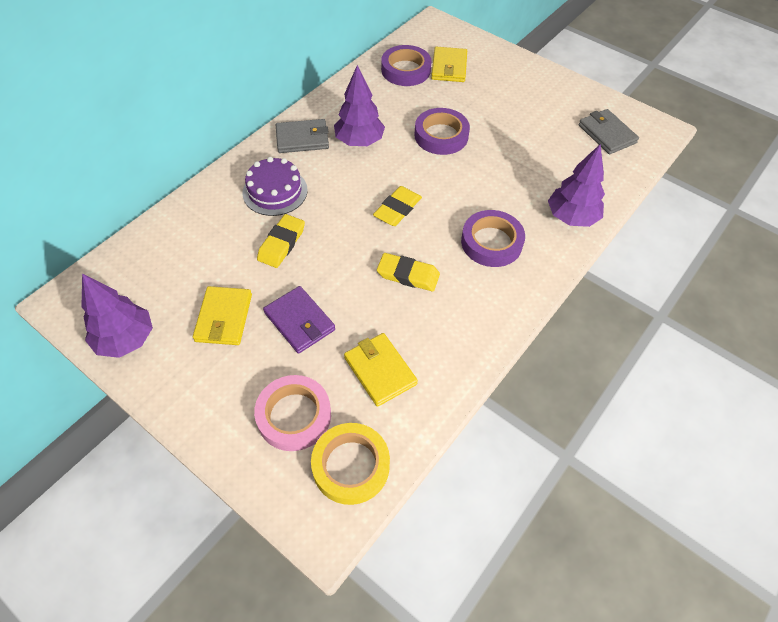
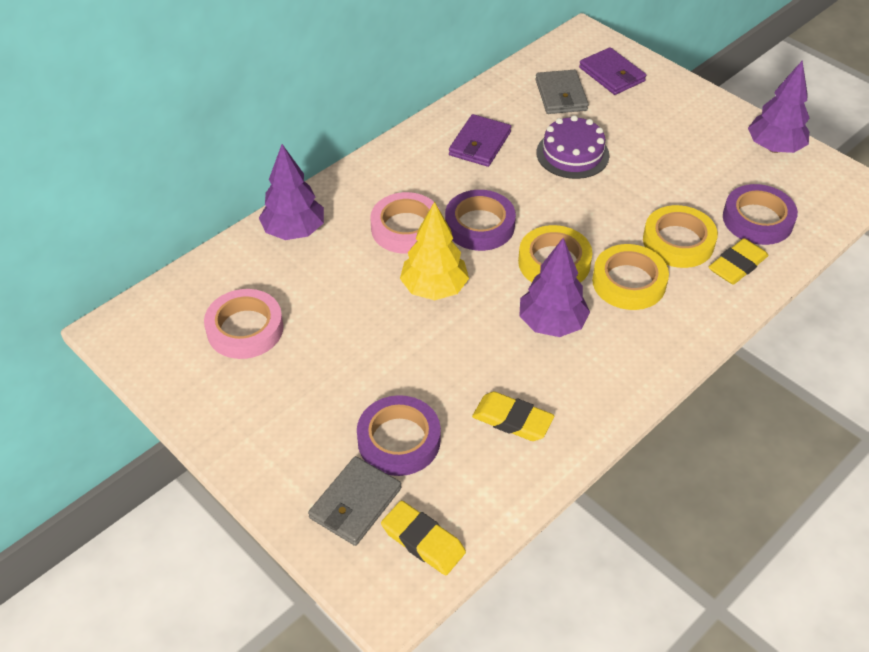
pink tape: 1 -> 2
purple wallet: 1 -> 2
yellow tape: 1 -> 3
yellow tree: 0 -> 1
yellow wallet: 3 -> 0

